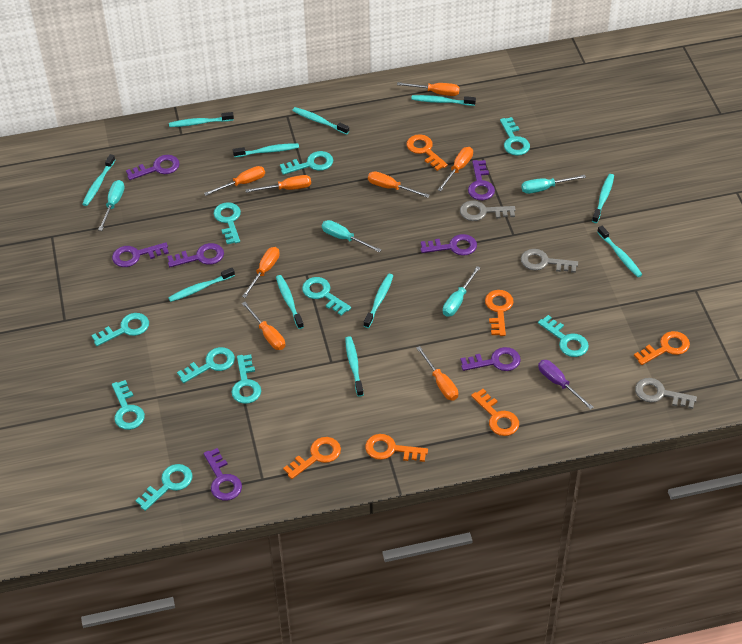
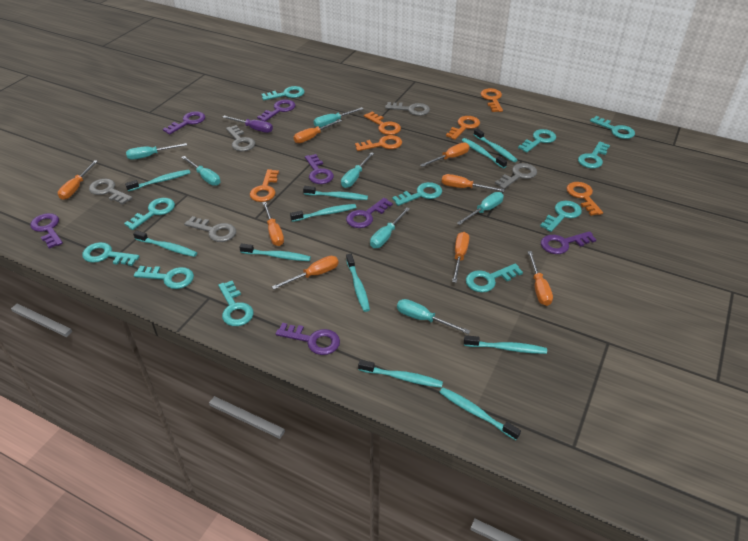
grey key: 3 -> 5
turquoise key: 10 -> 11
turquoise screwdriver: 4 -> 7

